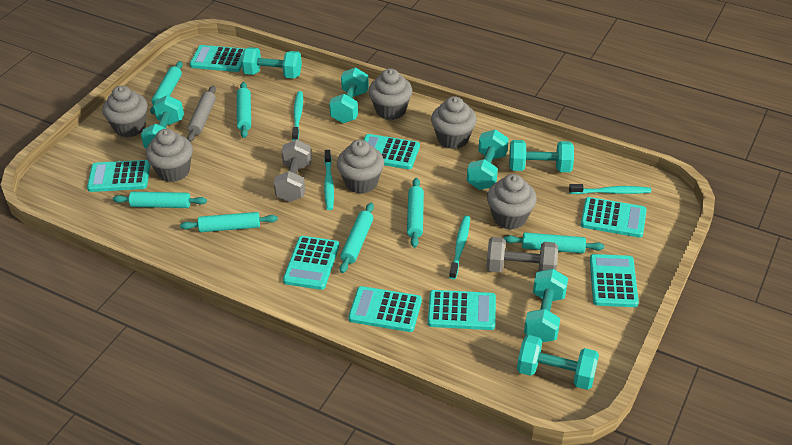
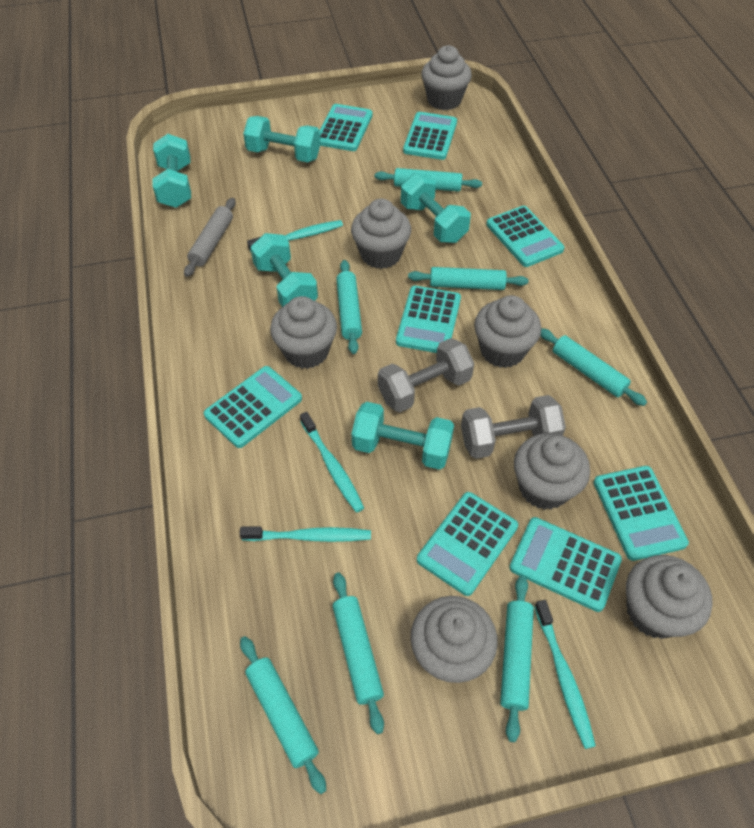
grey cupcake: 6 -> 7
turquoise dumbbell: 7 -> 5

